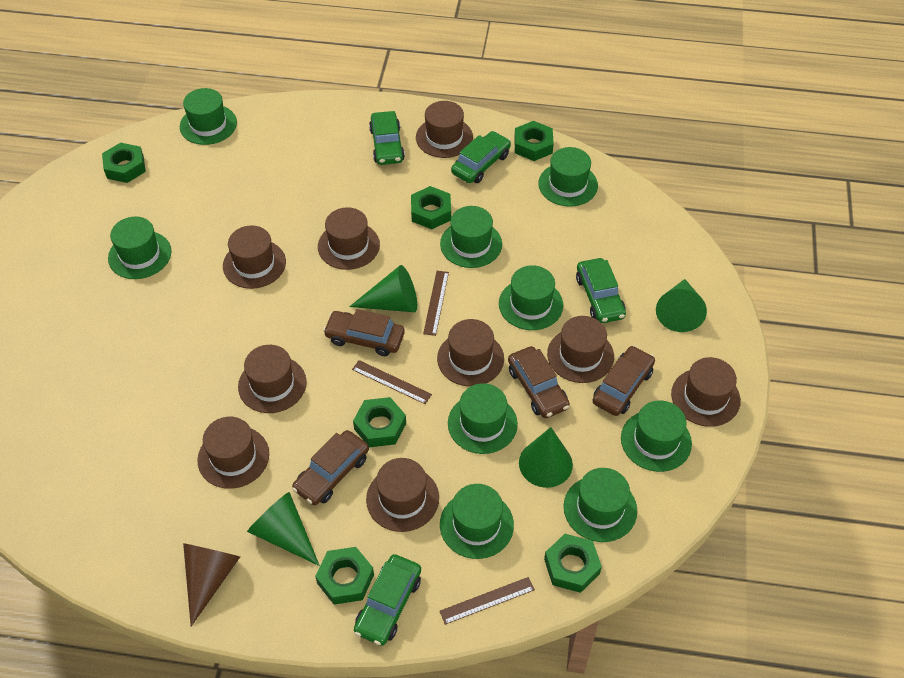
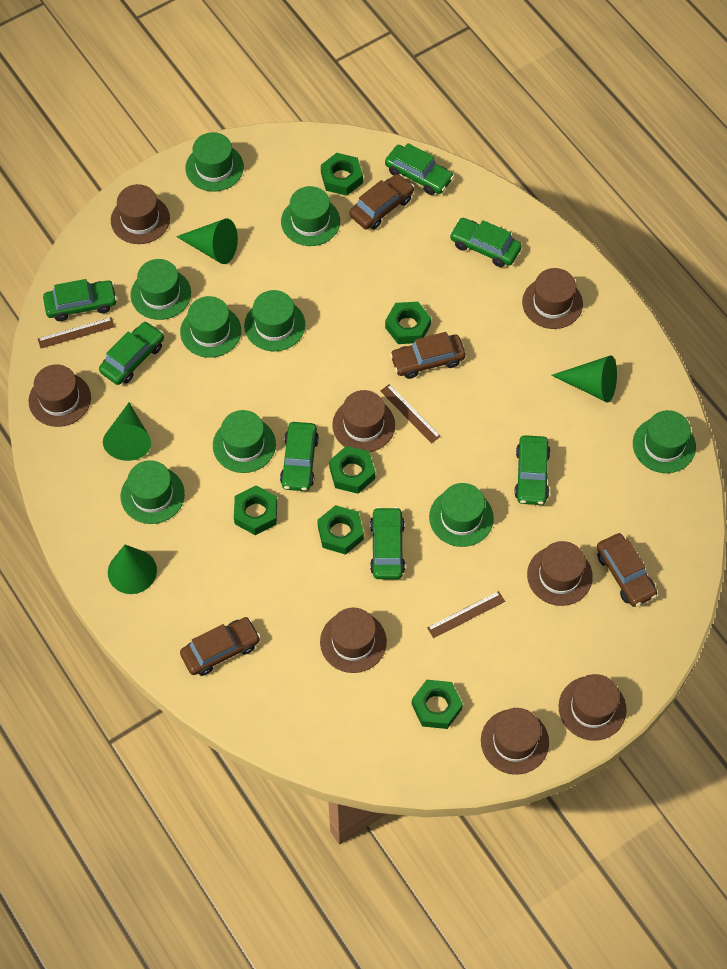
brown cone: 1 -> 0
brown hat: 9 -> 8
green car: 4 -> 7

